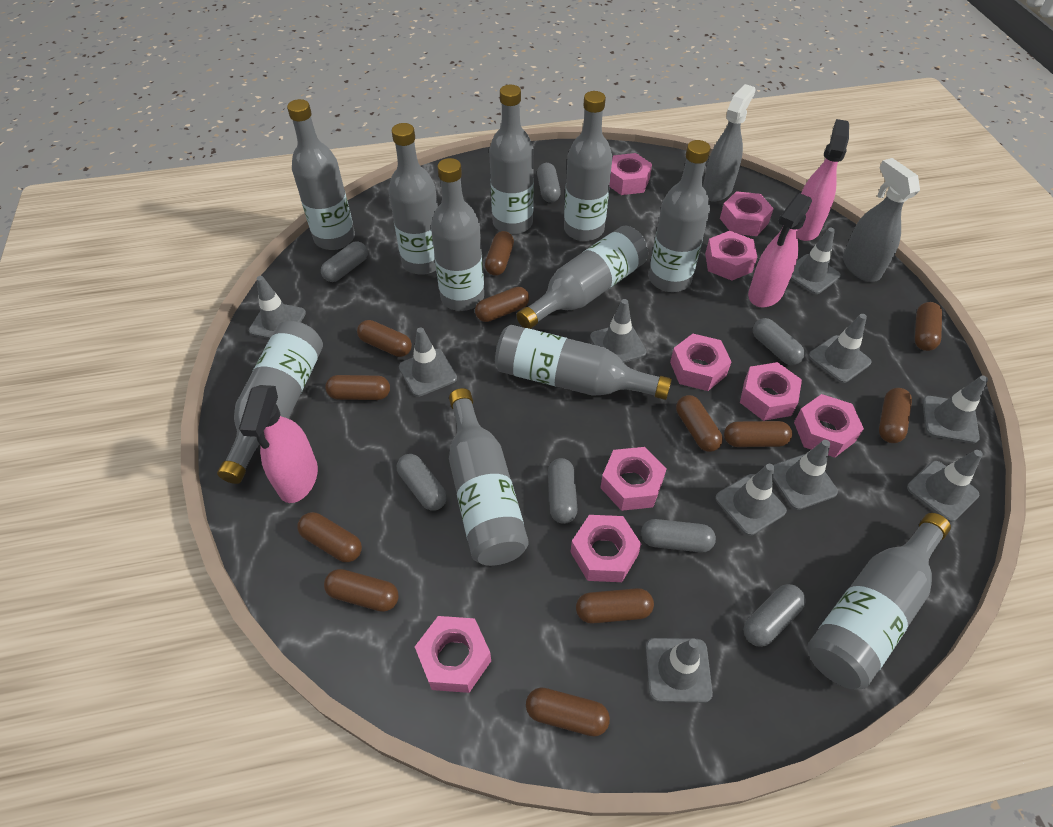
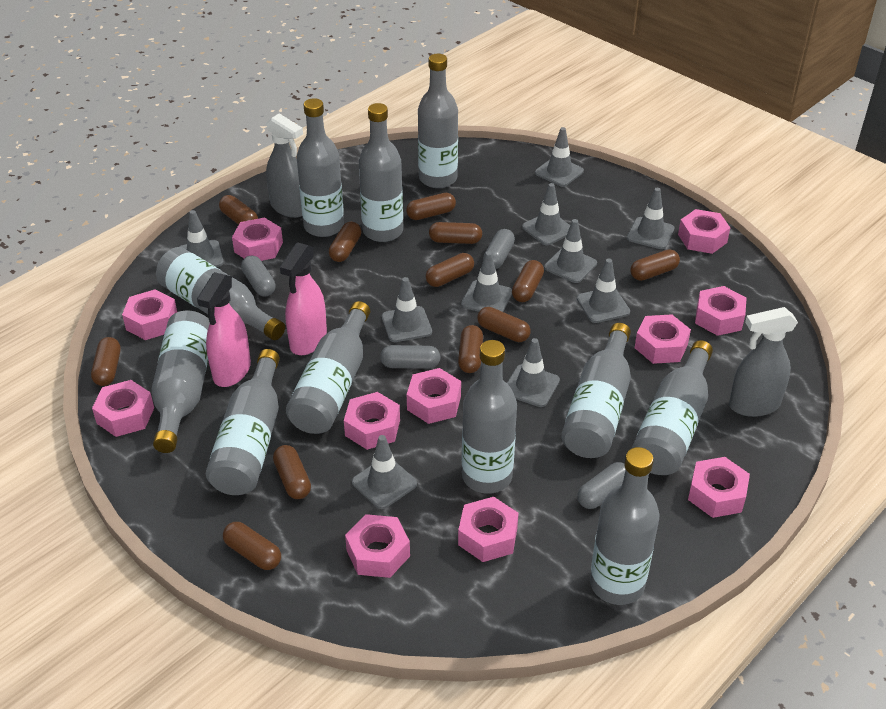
grey capsule: 7 -> 4
pink nut: 9 -> 11
pink spray bottle: 3 -> 2

